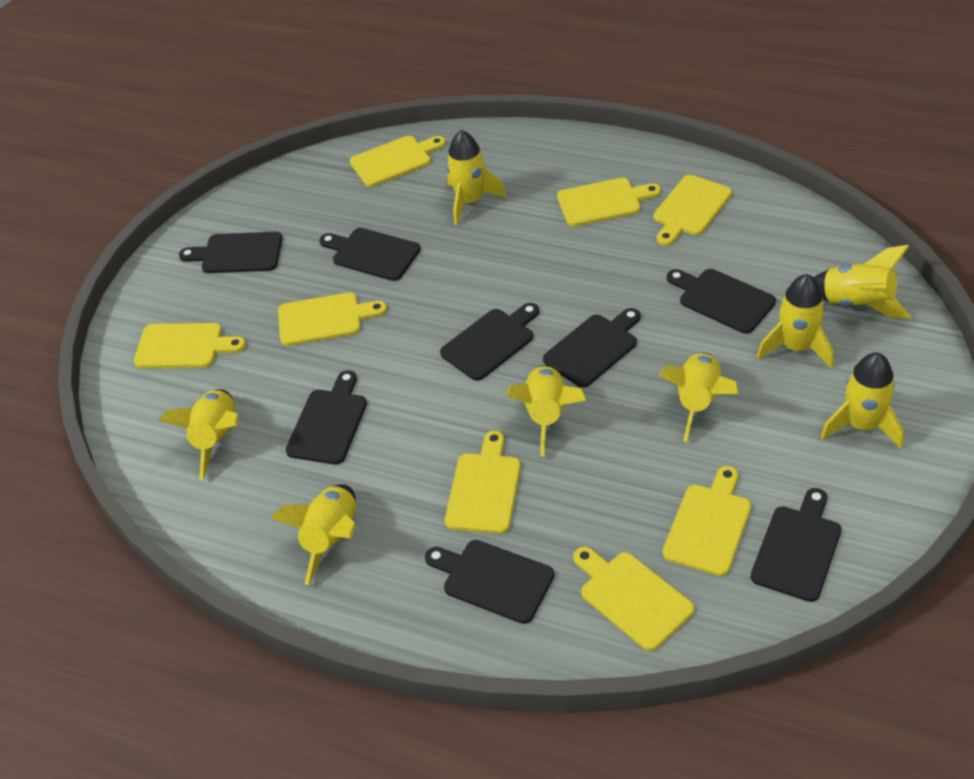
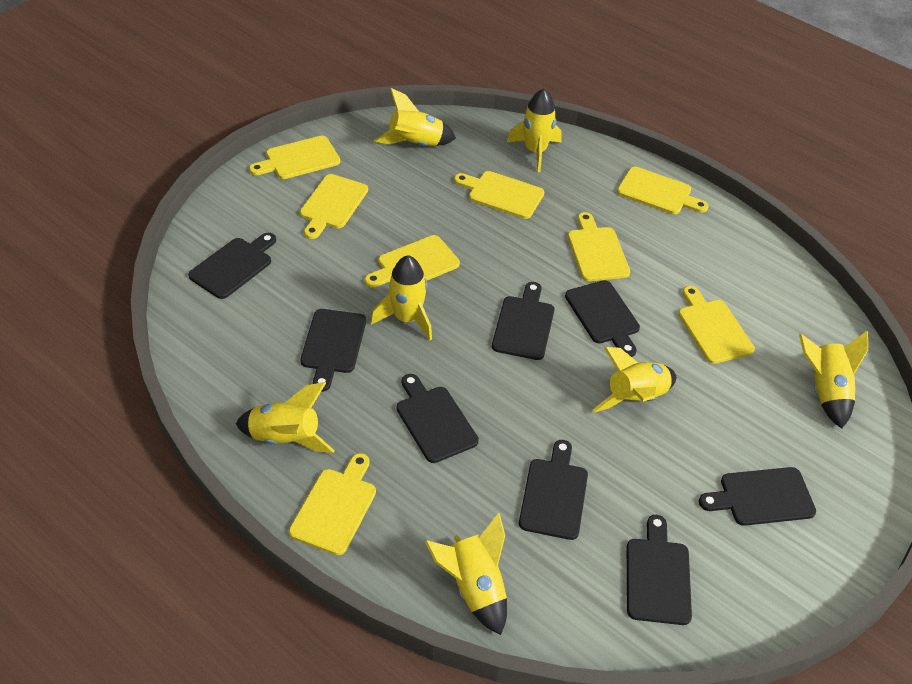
yellow rocket: 8 -> 7

